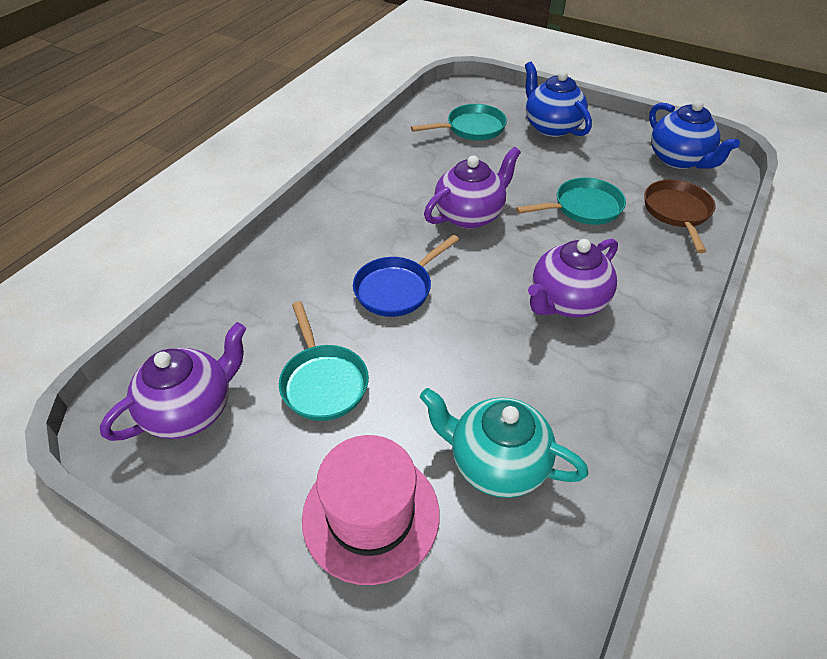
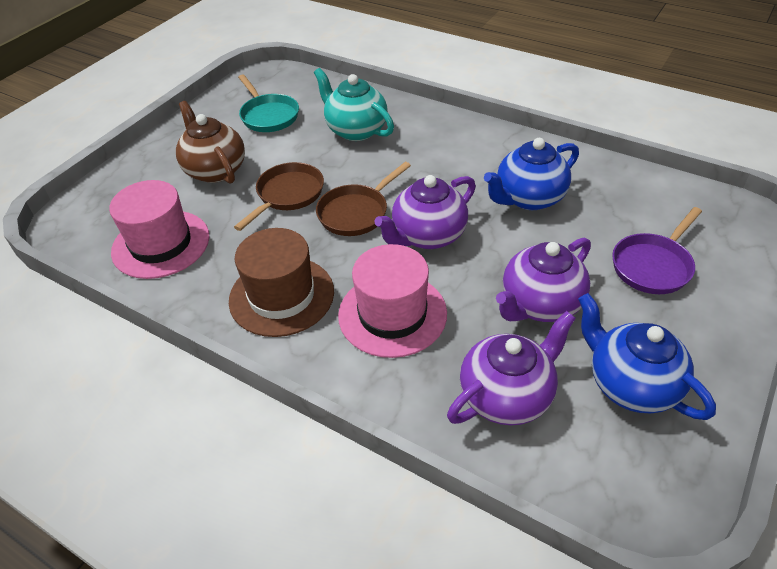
blue pan: 1 -> 0
brown hat: 0 -> 1
brown pan: 1 -> 2
brown teapot: 0 -> 1
pink hat: 1 -> 2
purple pan: 0 -> 1
turquoise pan: 3 -> 1

